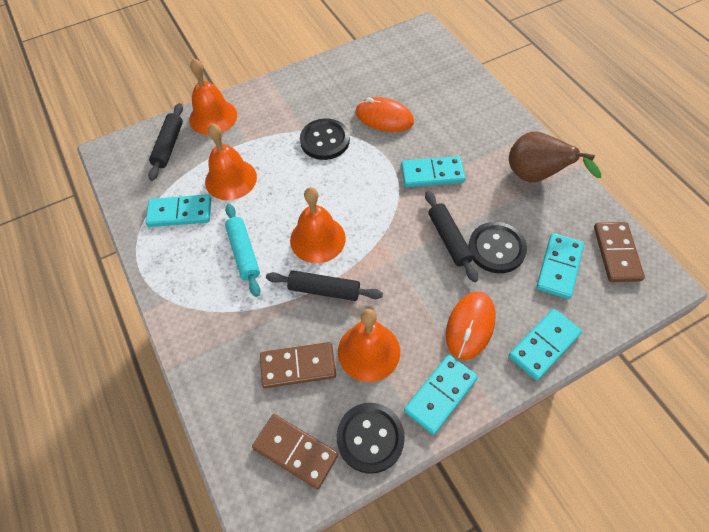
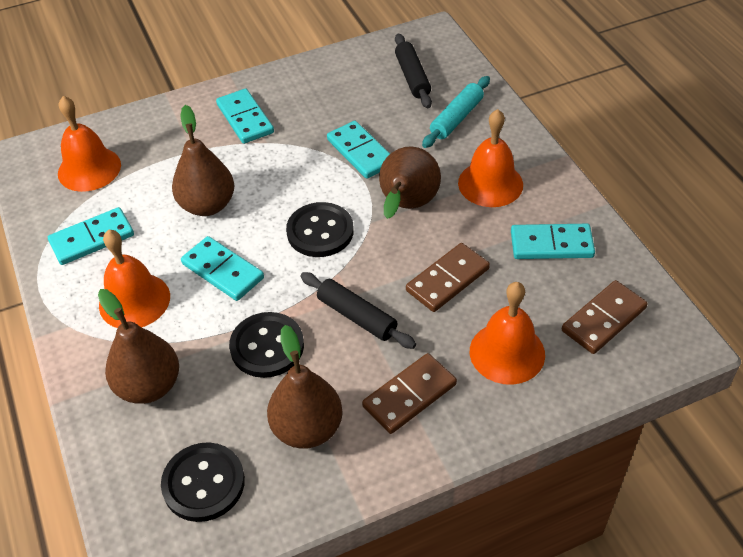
black rolling pin: 3 -> 2
brown pear: 1 -> 4
orange mouse: 2 -> 0

